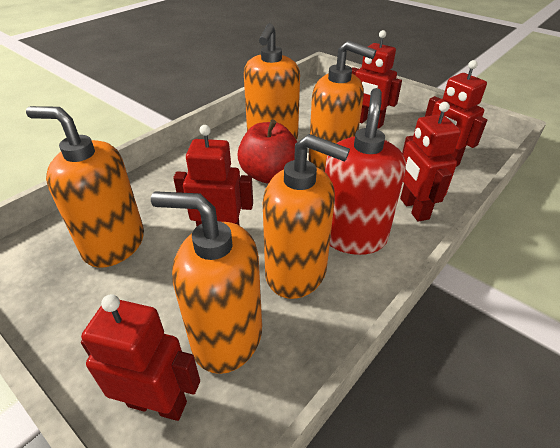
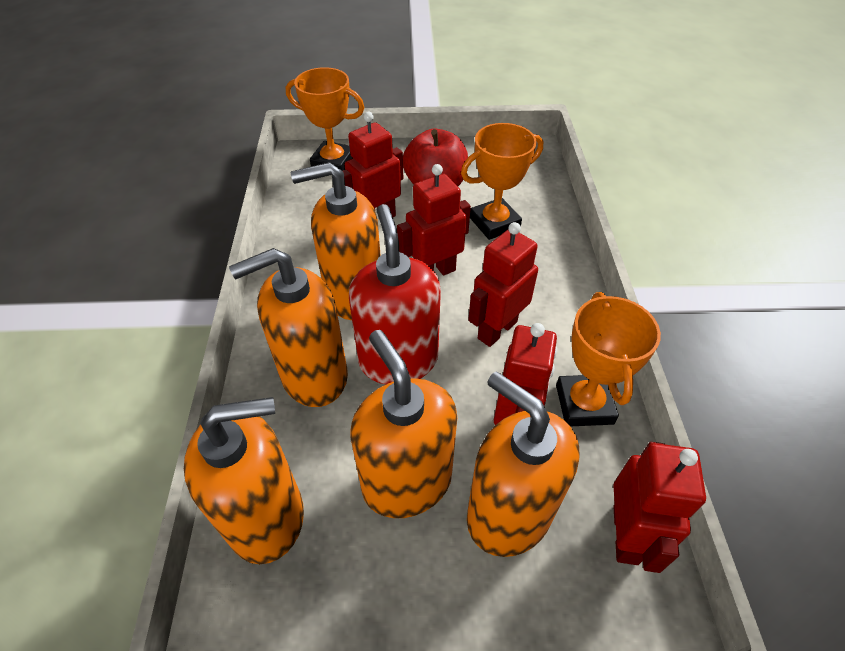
orange trophy: 0 -> 3

